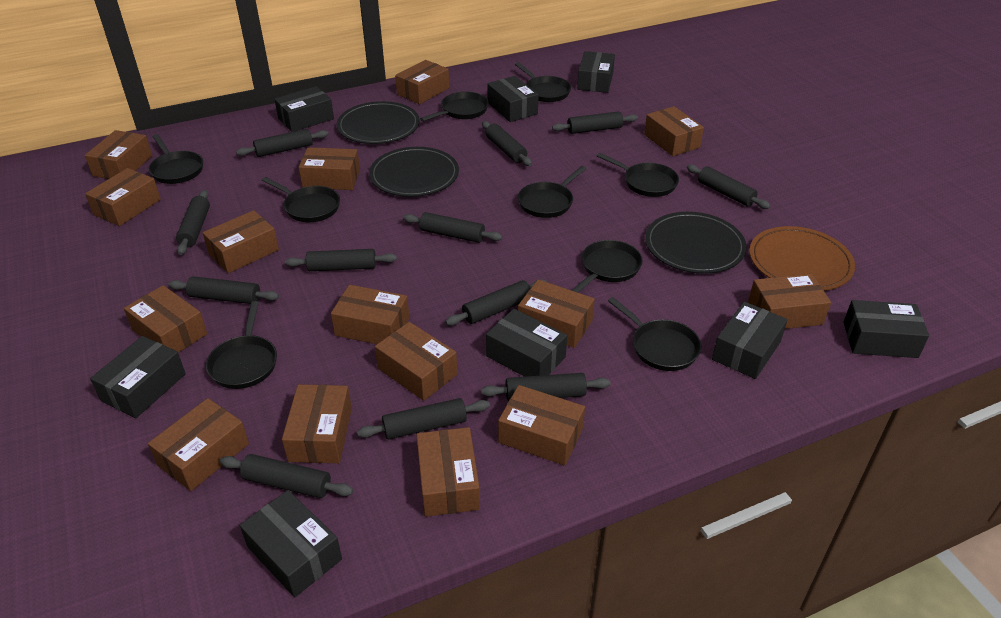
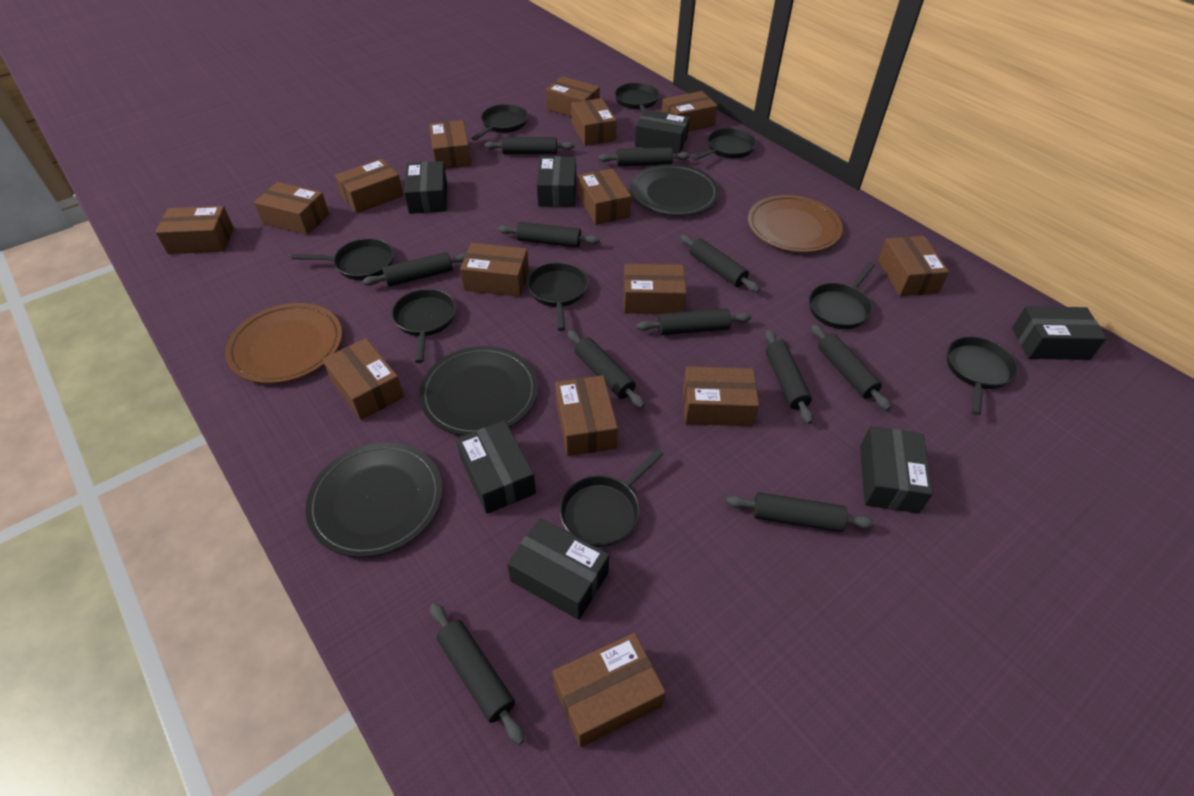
black box: 8 -> 7
black rolling pin: 12 -> 11
brown plate: 1 -> 2

